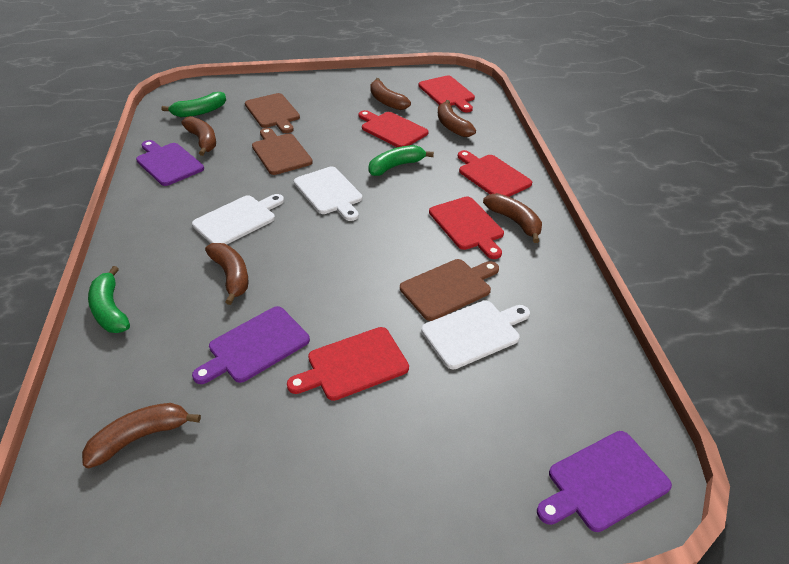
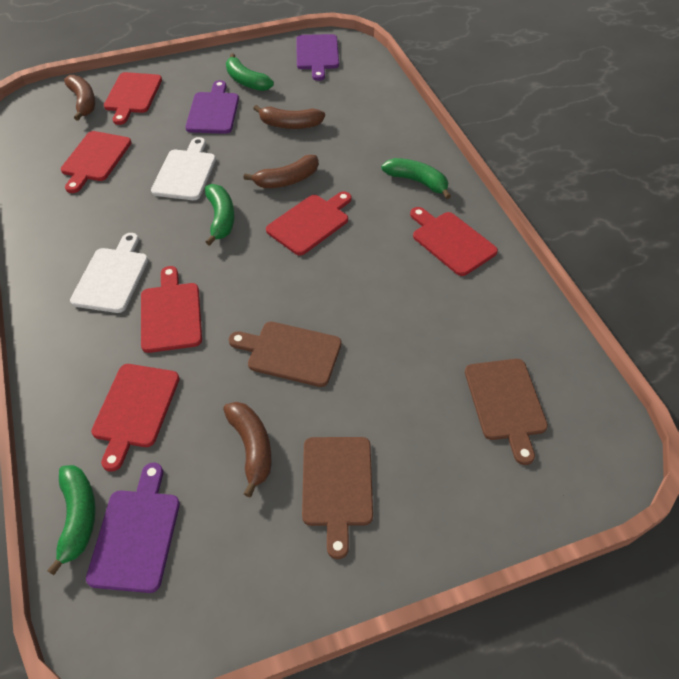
brown banana: 6 -> 4
green banana: 3 -> 4
red cutting board: 5 -> 6
white cutting board: 3 -> 2

